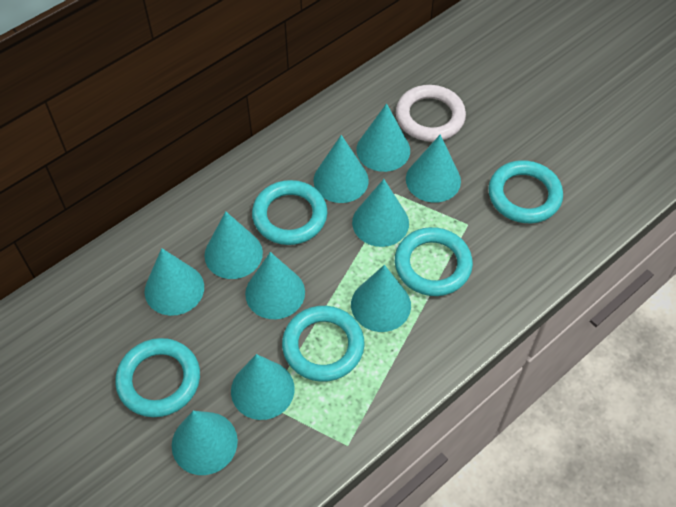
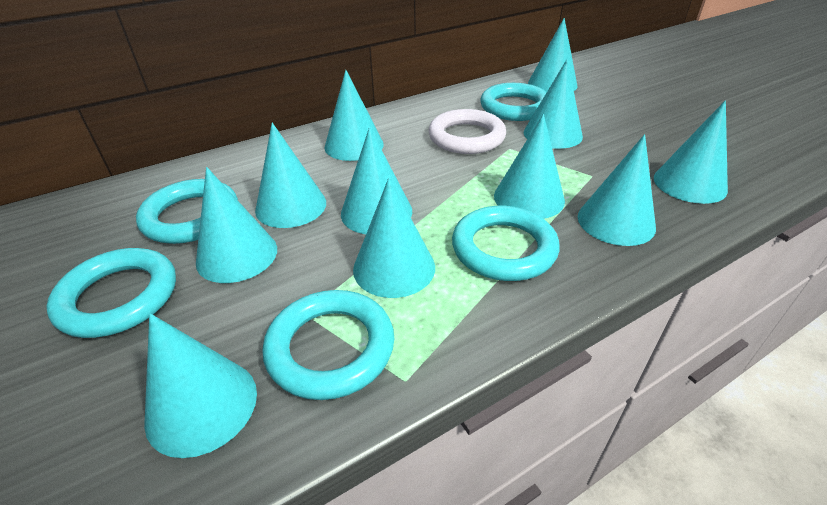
turquoise cone: 10 -> 11

